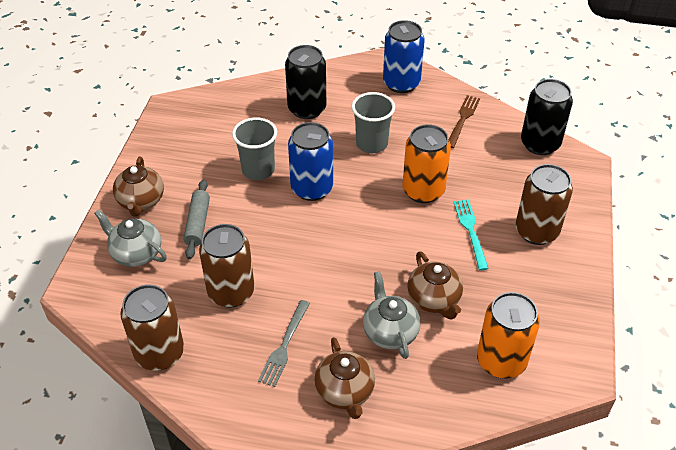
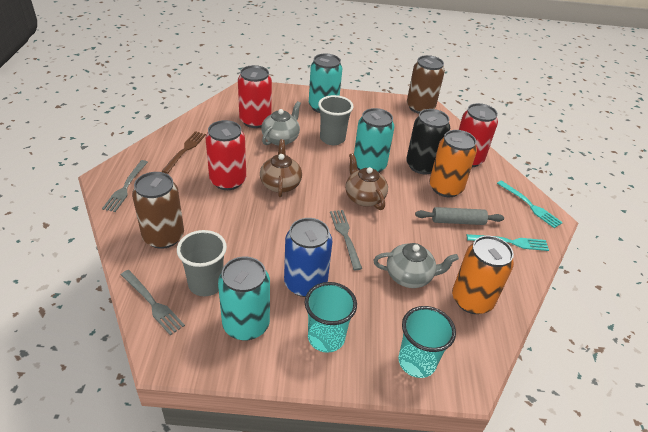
black can: 2 -> 1
blue can: 2 -> 1
brown can: 3 -> 2
brown teapot: 3 -> 2
grey fork: 1 -> 3
red can: 0 -> 3
turquoise can: 0 -> 3
turquoise cup: 0 -> 2
turquoise fork: 1 -> 2

